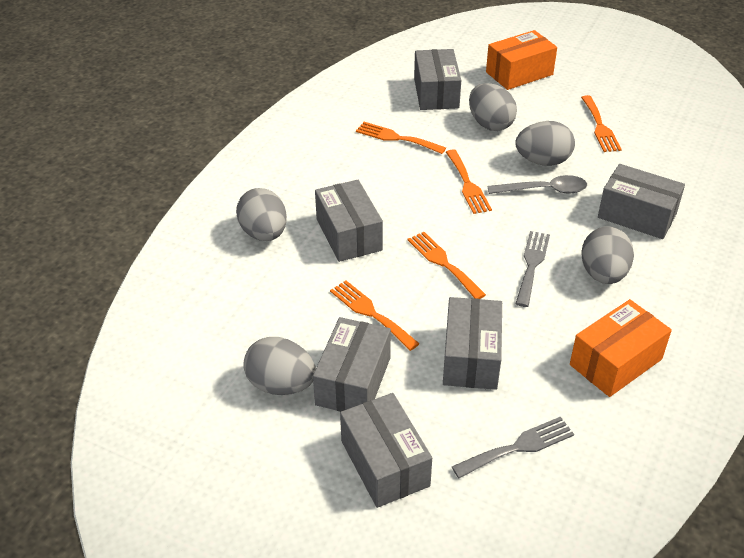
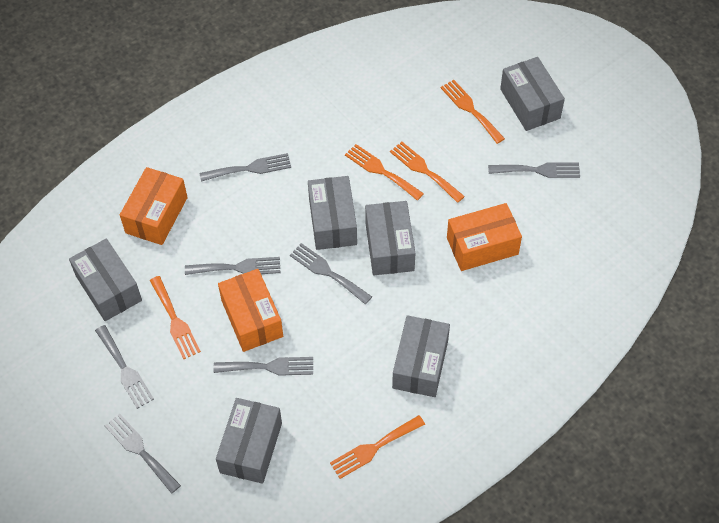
grey egg: 5 -> 0
grey fork: 2 -> 7
grey spoon: 1 -> 0
orange box: 2 -> 3

